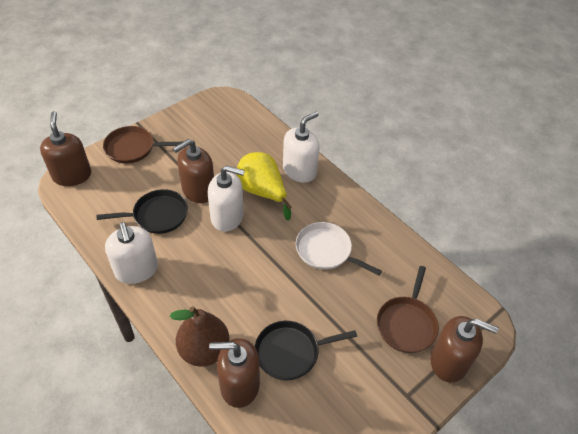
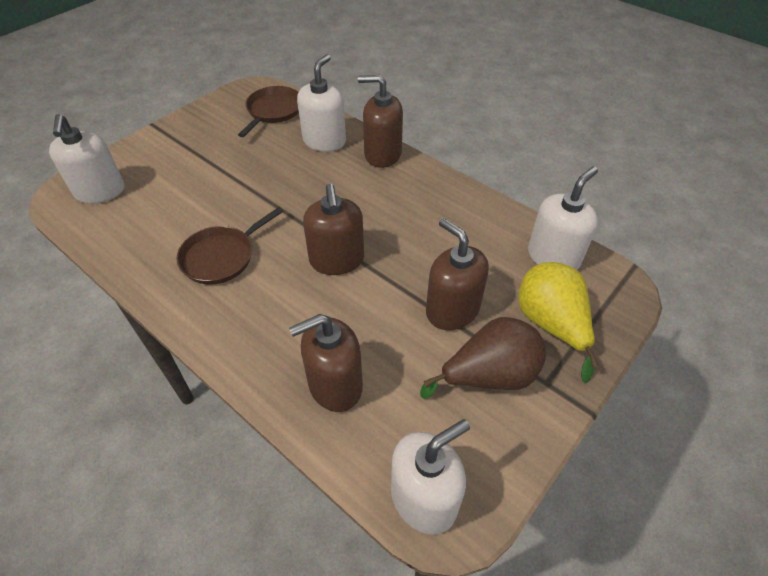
black pan: 2 -> 0
white pan: 1 -> 0
white soap dispenser: 3 -> 4

